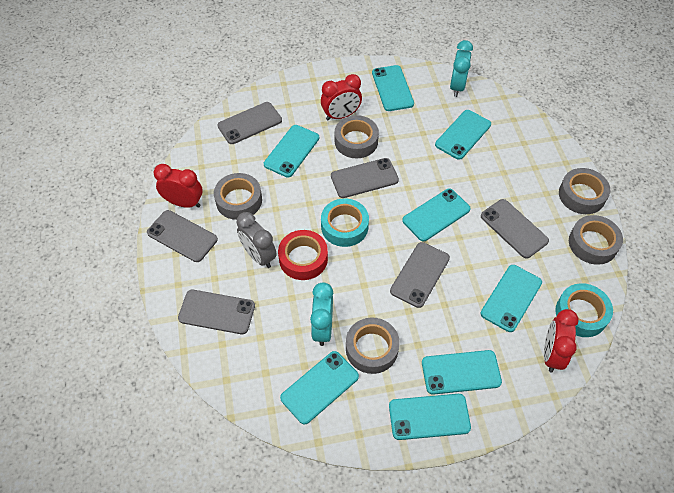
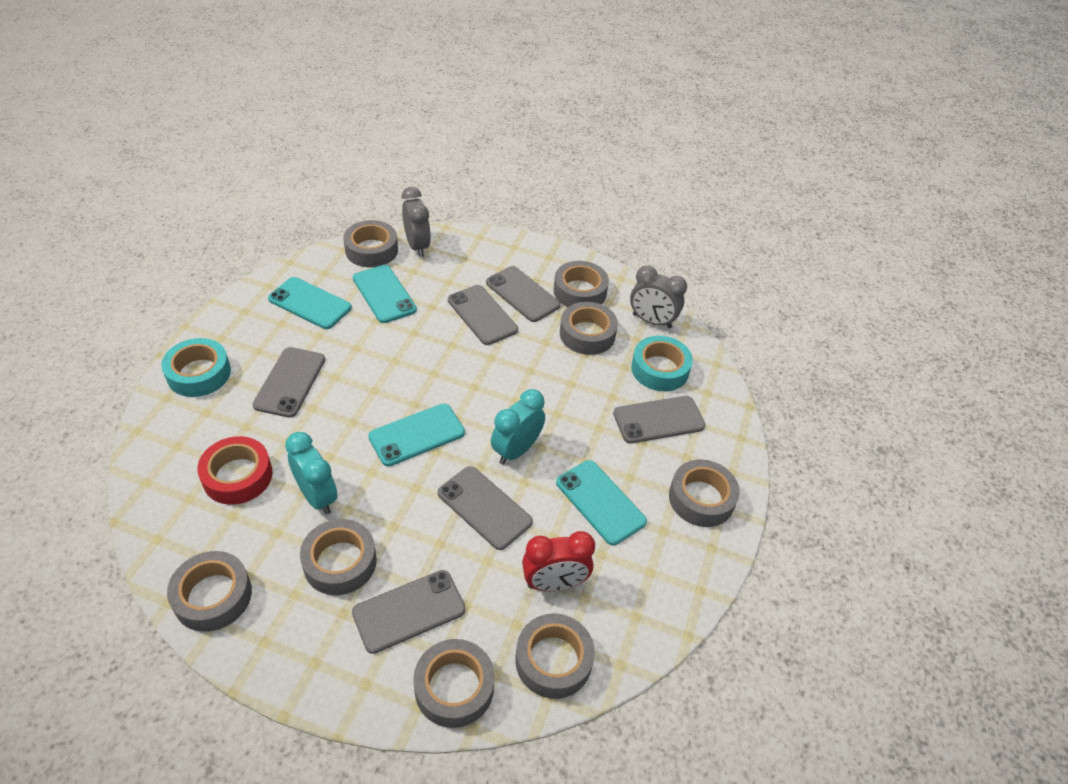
grey clock: 1 -> 2
grey tape: 5 -> 8
red clock: 3 -> 1
turquoise phone: 8 -> 4

